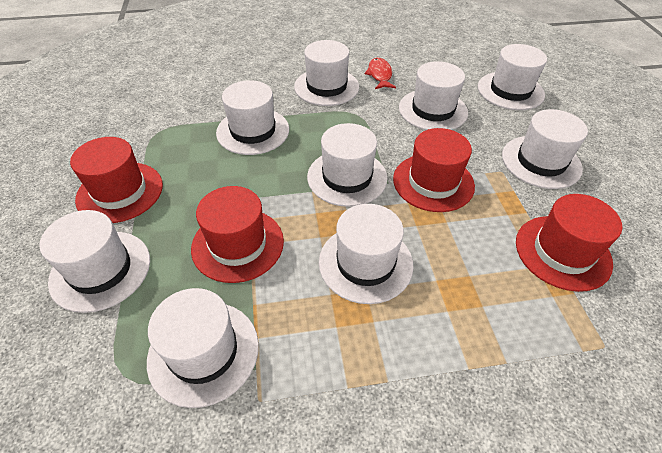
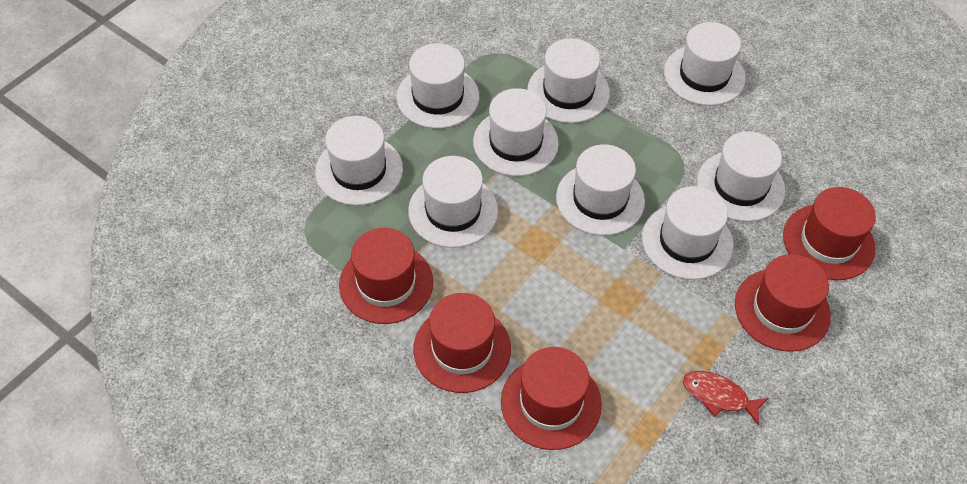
red hat: 4 -> 5

